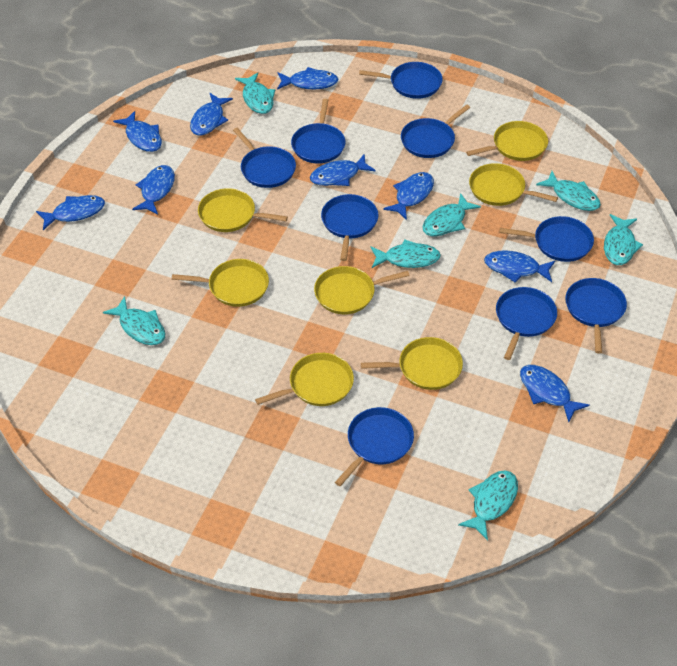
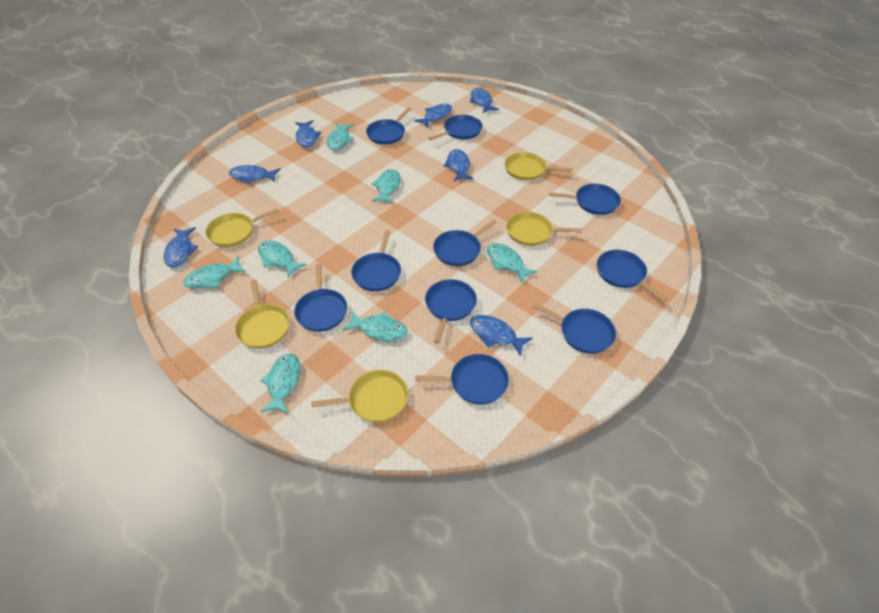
blue fish: 9 -> 7
blue pan: 9 -> 10
yellow pan: 7 -> 5

